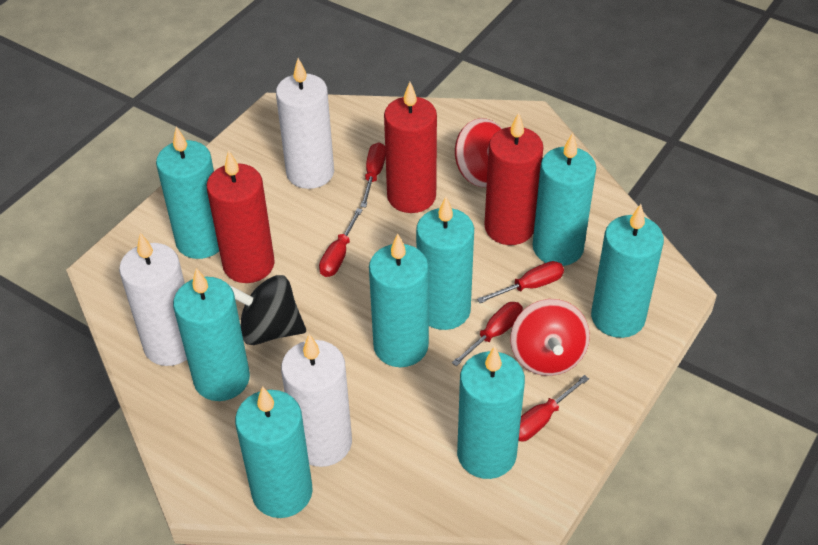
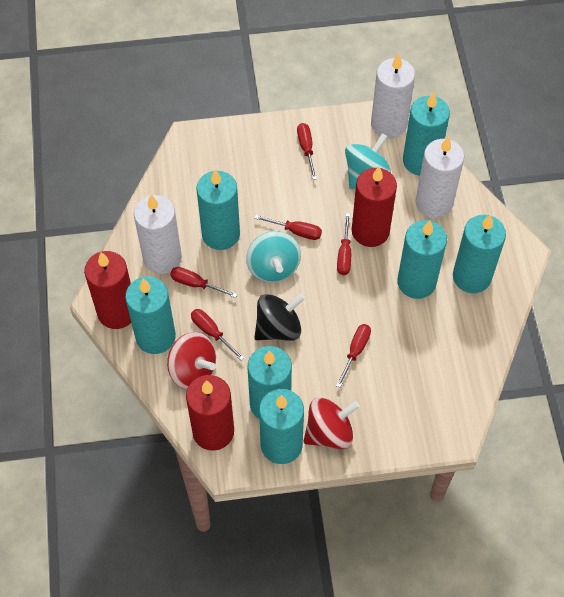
red screwdriver: 5 -> 6
turquoise candle: 8 -> 7
turquoise spinning top: 0 -> 2

